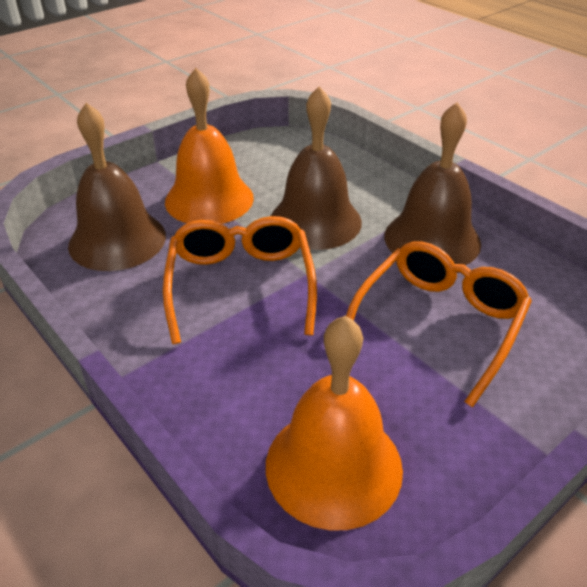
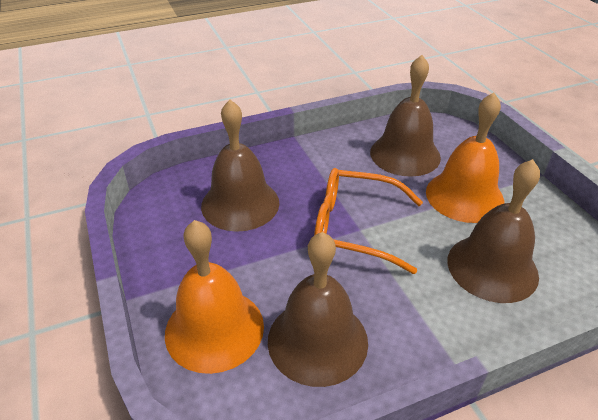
brown bell: 3 -> 4
orange glasses: 2 -> 1

